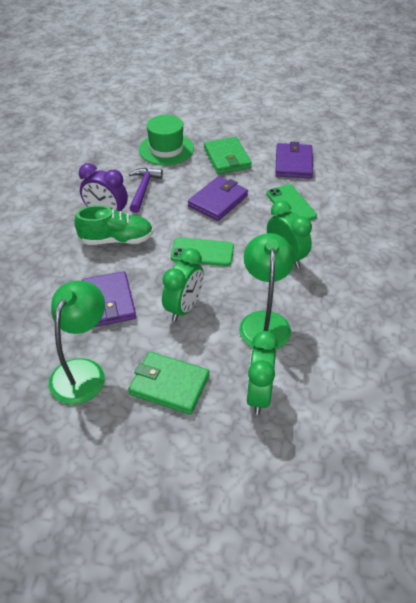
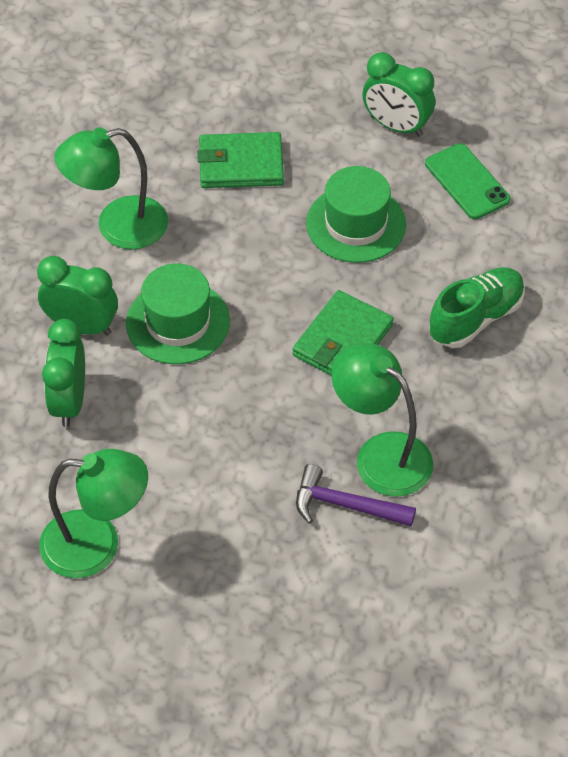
green hat: 1 -> 2
green lamp: 2 -> 3
green phone: 2 -> 1
purple clock: 1 -> 0
purple wallet: 3 -> 0

